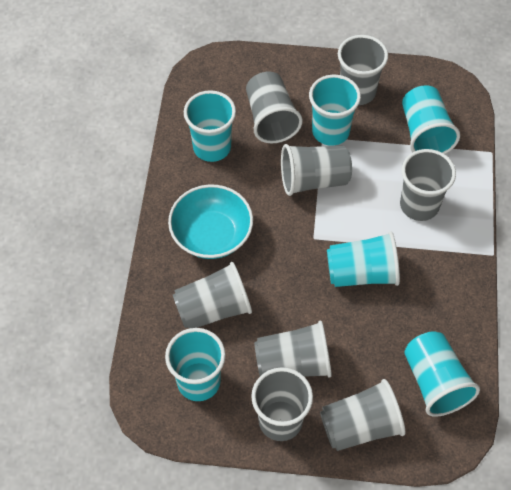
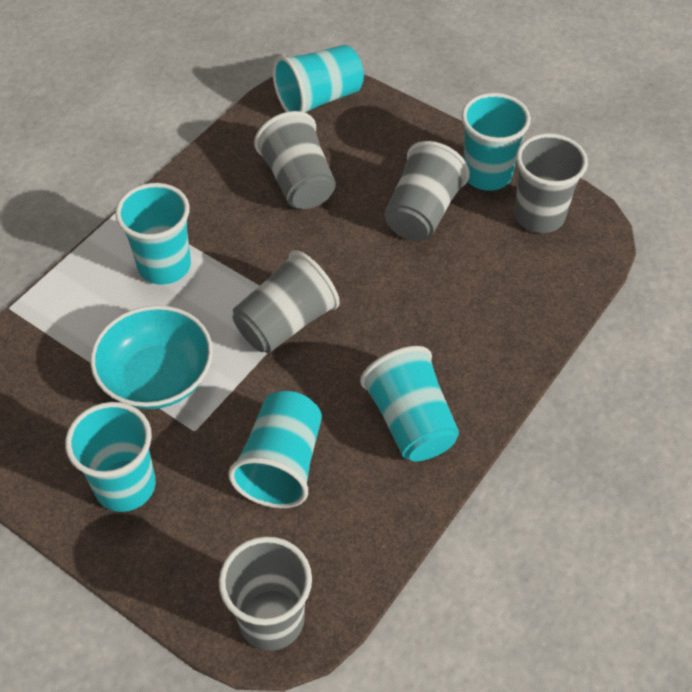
grey cup: 8 -> 5

